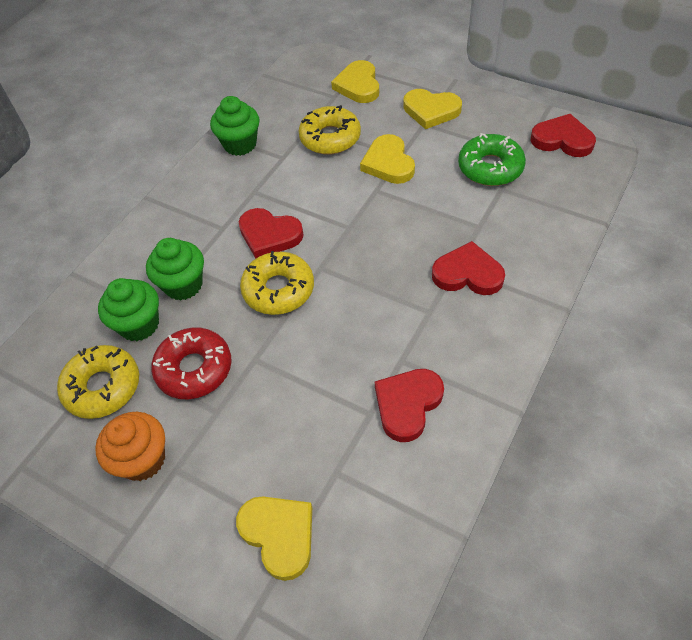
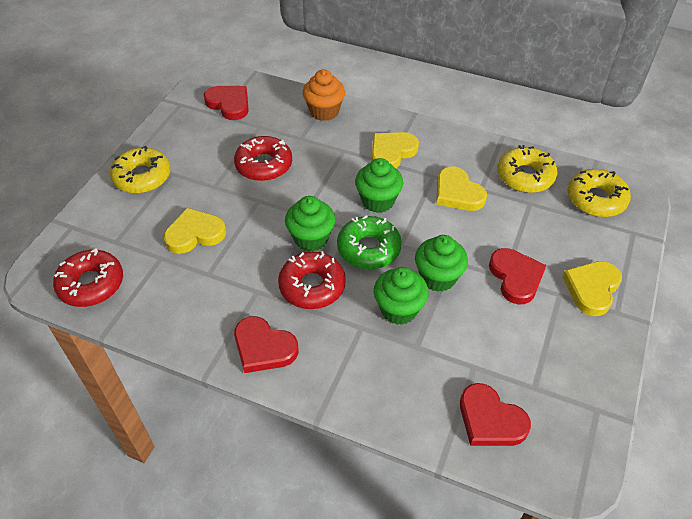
green cupcake: 3 -> 4
red donut: 1 -> 3

